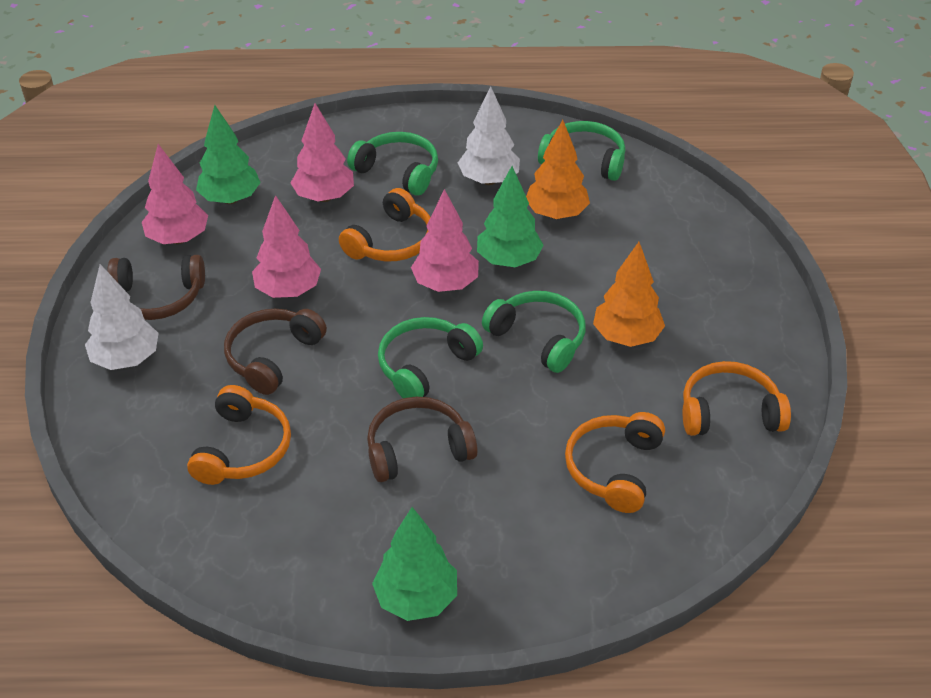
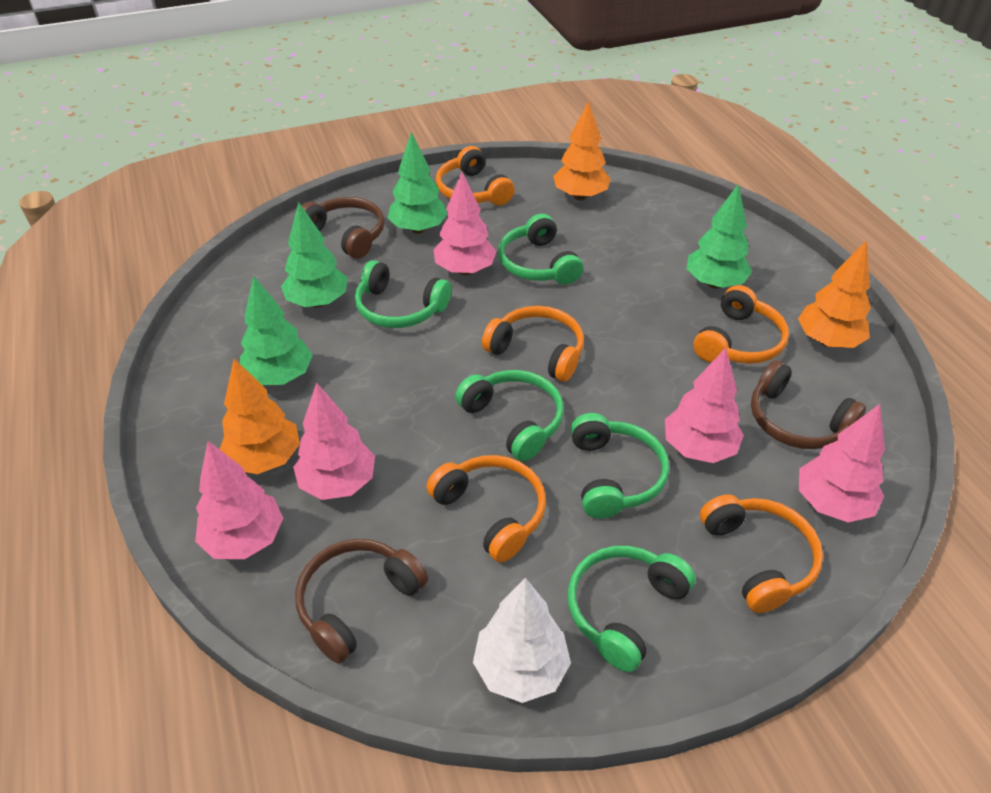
green headphones: 4 -> 5
green tree: 3 -> 4
orange headphones: 4 -> 5
orange tree: 2 -> 3
pink tree: 4 -> 5
white tree: 2 -> 1

